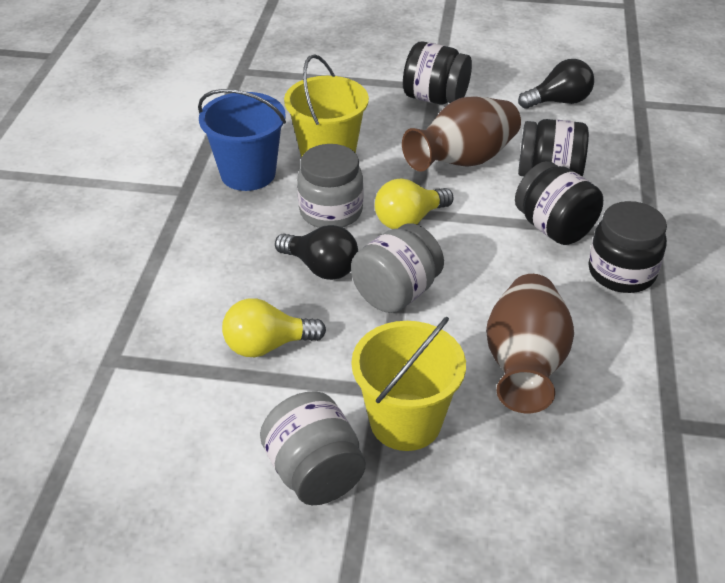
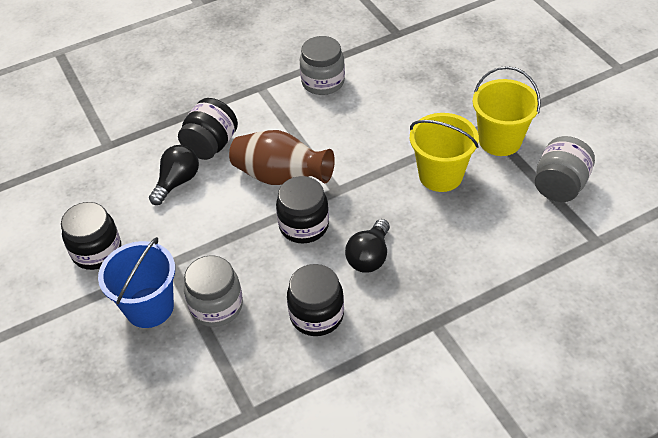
brown vase: 2 -> 1
yellow light bulb: 2 -> 0

